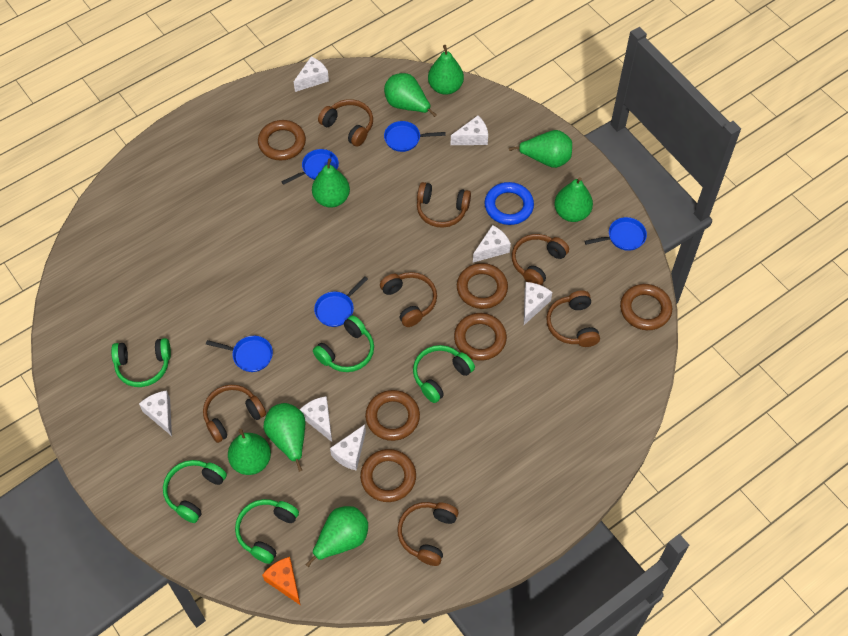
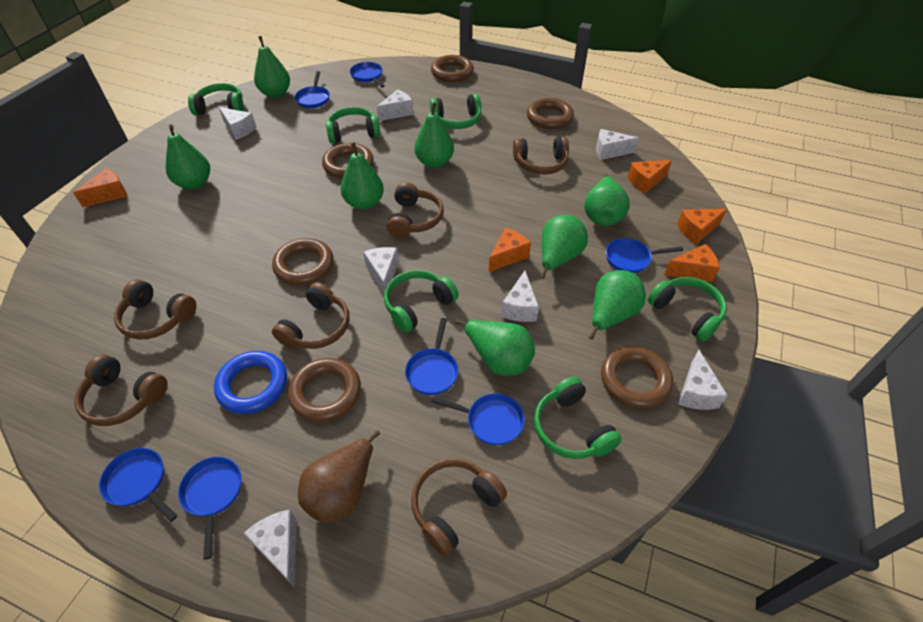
blue pan: 5 -> 7
brown headphones: 7 -> 6
brown pear: 0 -> 1
green headphones: 5 -> 6
orange cheese: 1 -> 5

